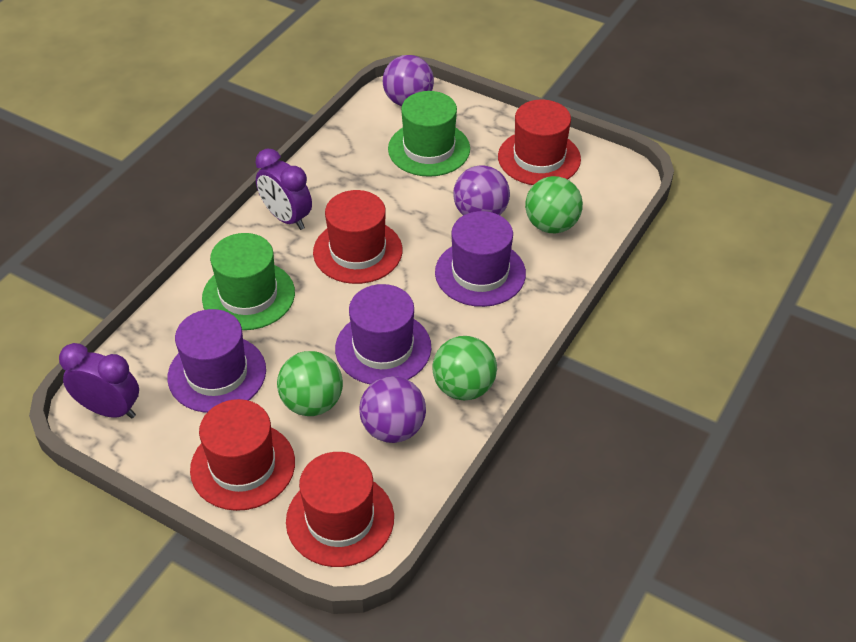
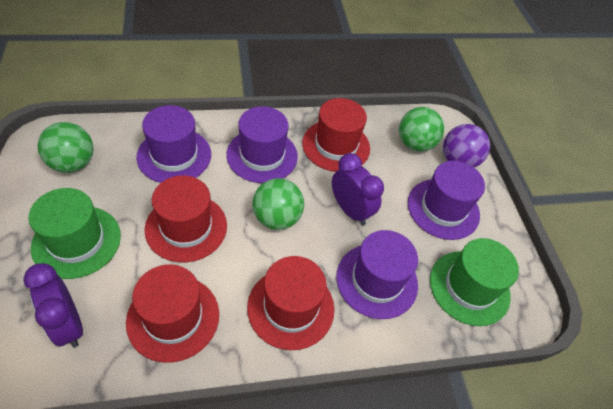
purple ball: 3 -> 1
purple hat: 3 -> 4

